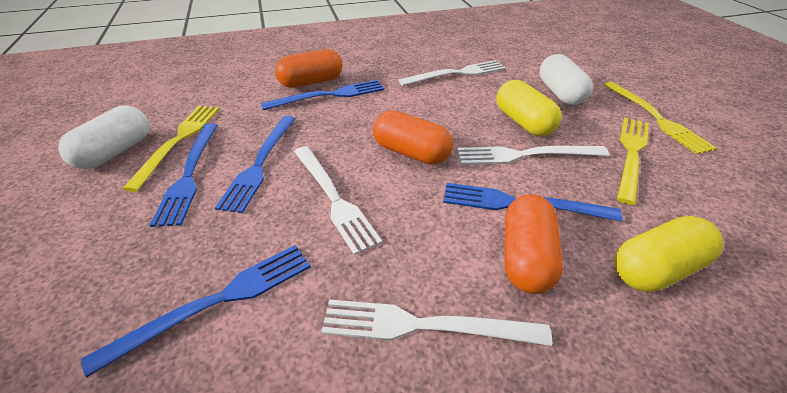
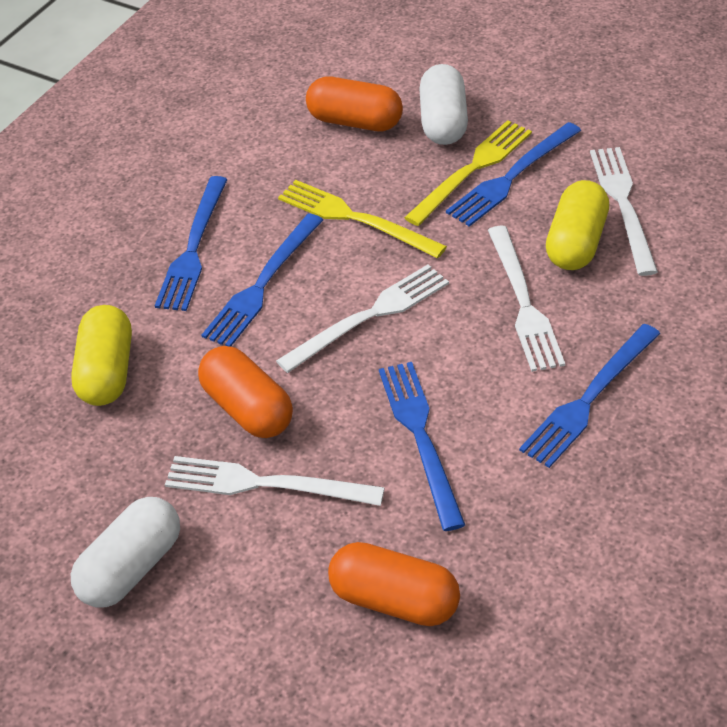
yellow fork: 3 -> 2

